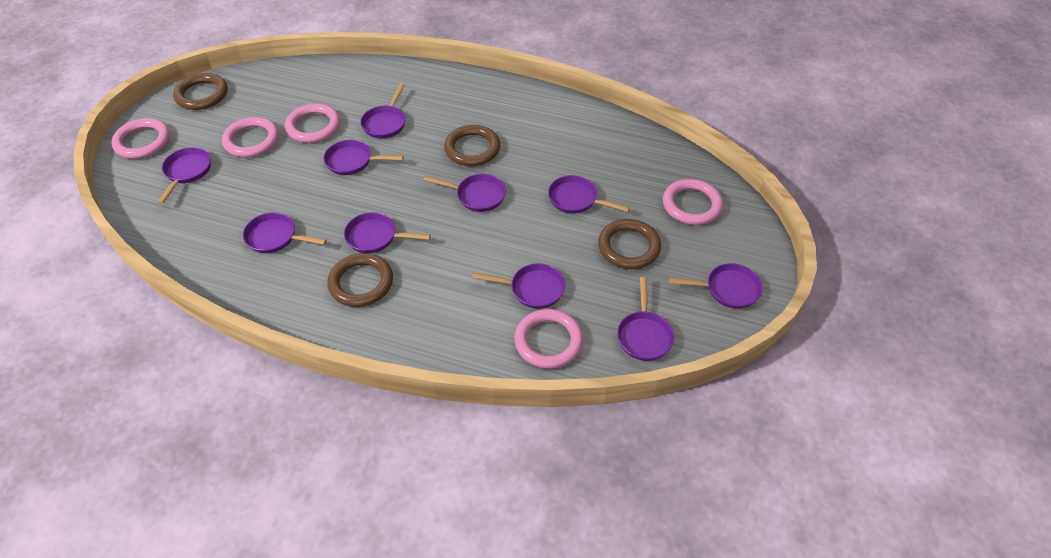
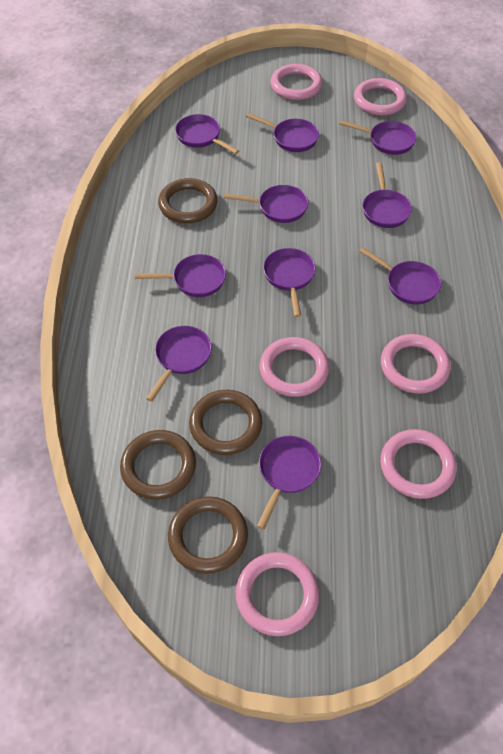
pink ring: 5 -> 6

